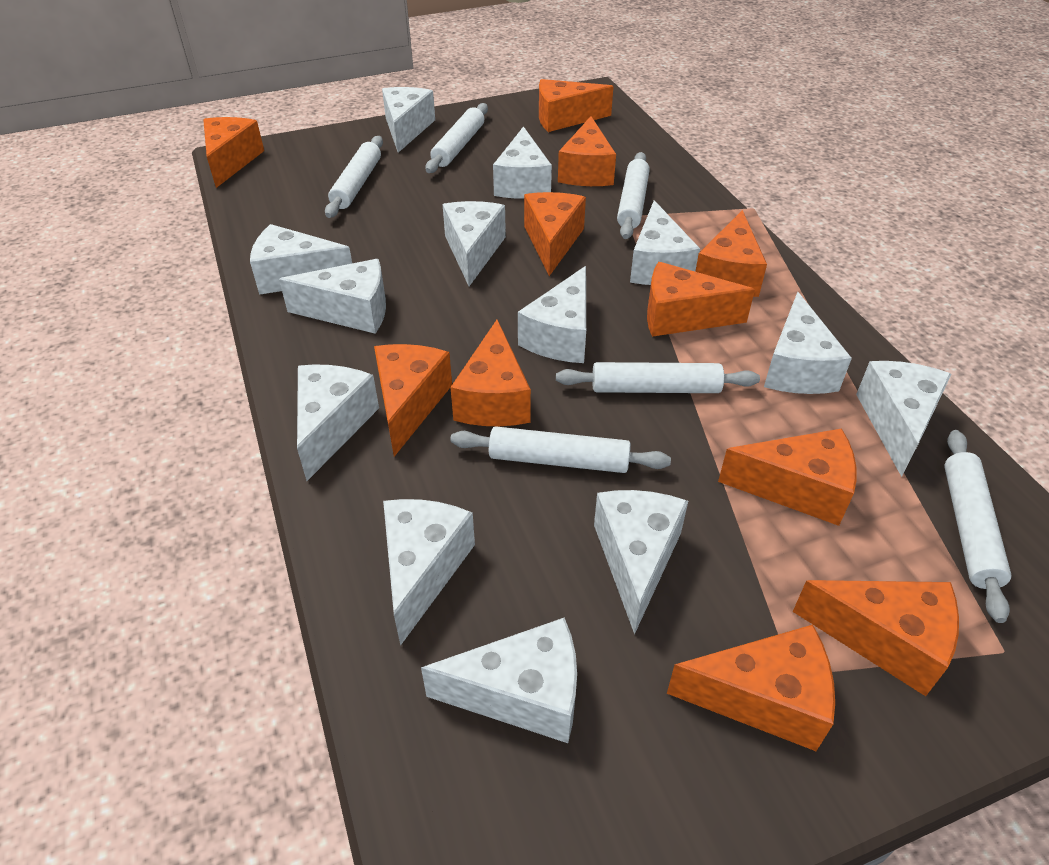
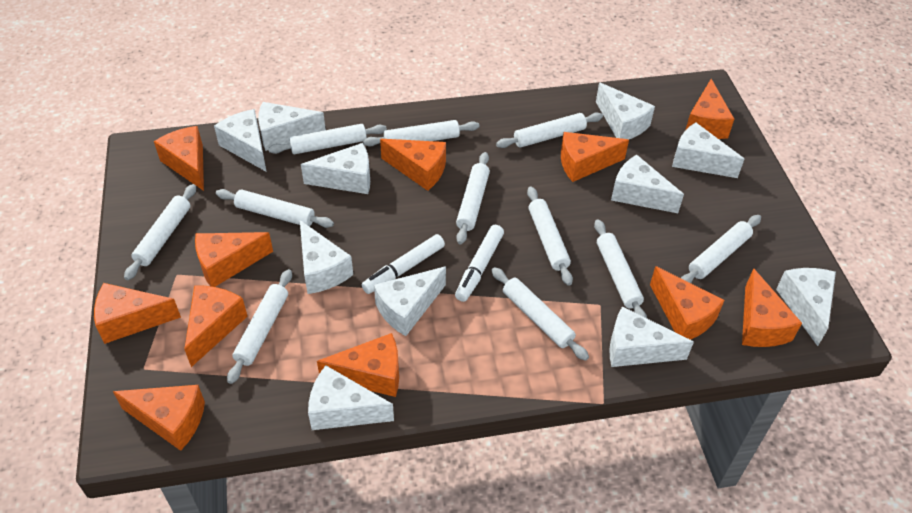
white cheese: 13 -> 11
white marker: 0 -> 2
white rolling pin: 6 -> 11

